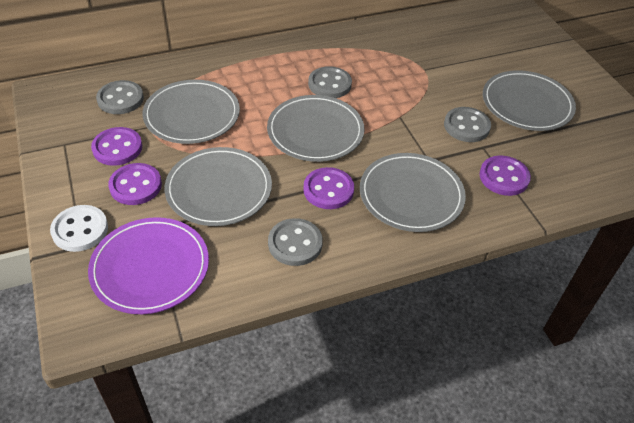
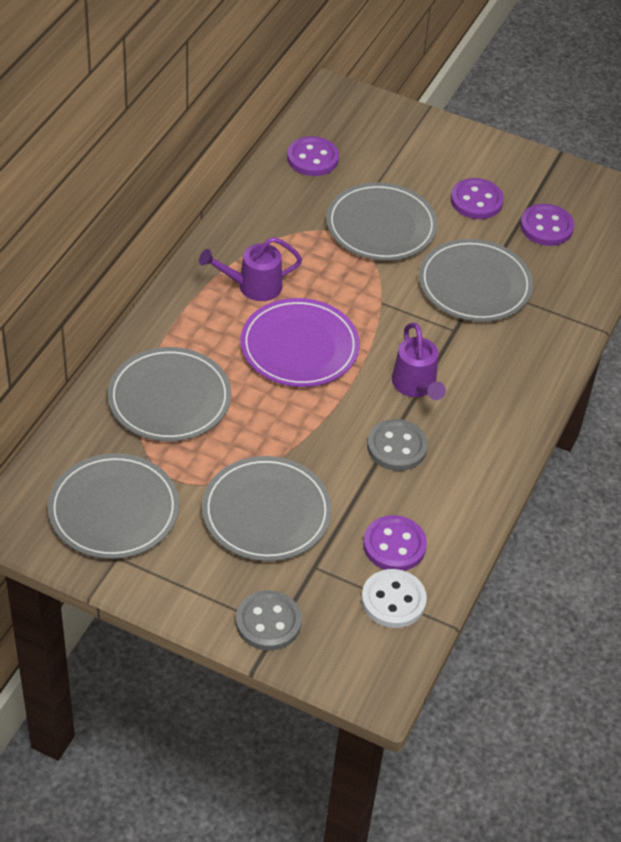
grey button: 4 -> 2
purple watering can: 0 -> 2

